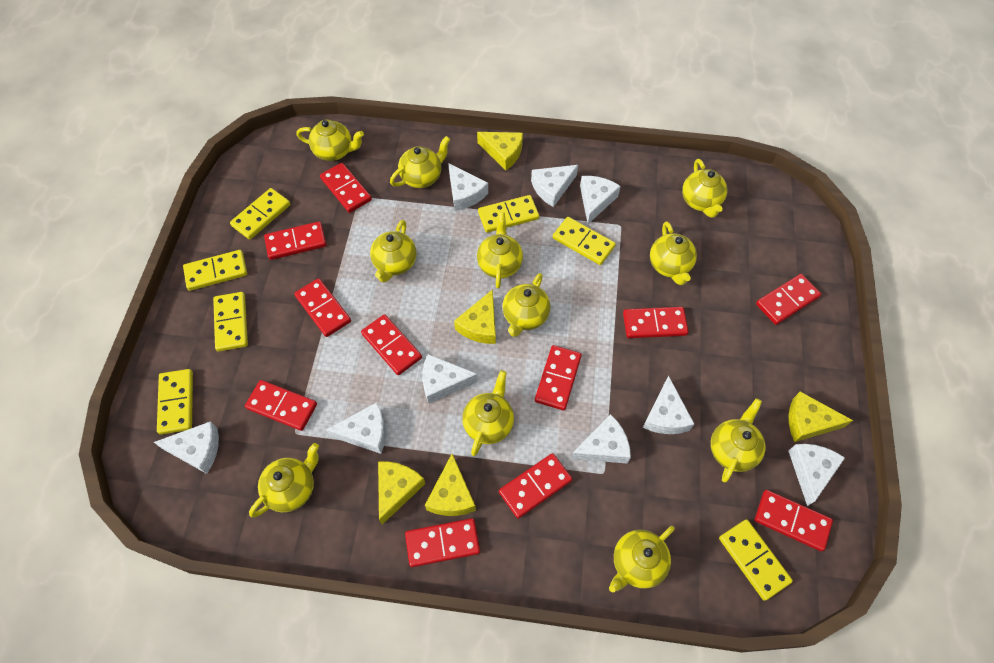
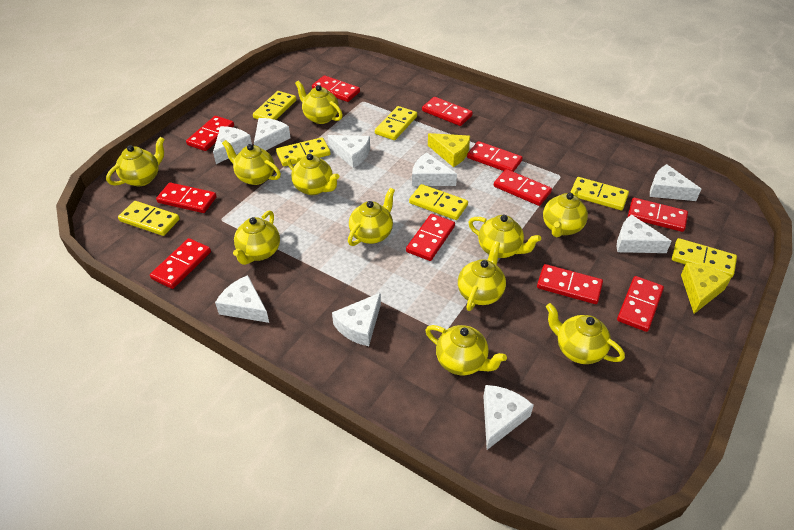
yellow cheese: 5 -> 2

